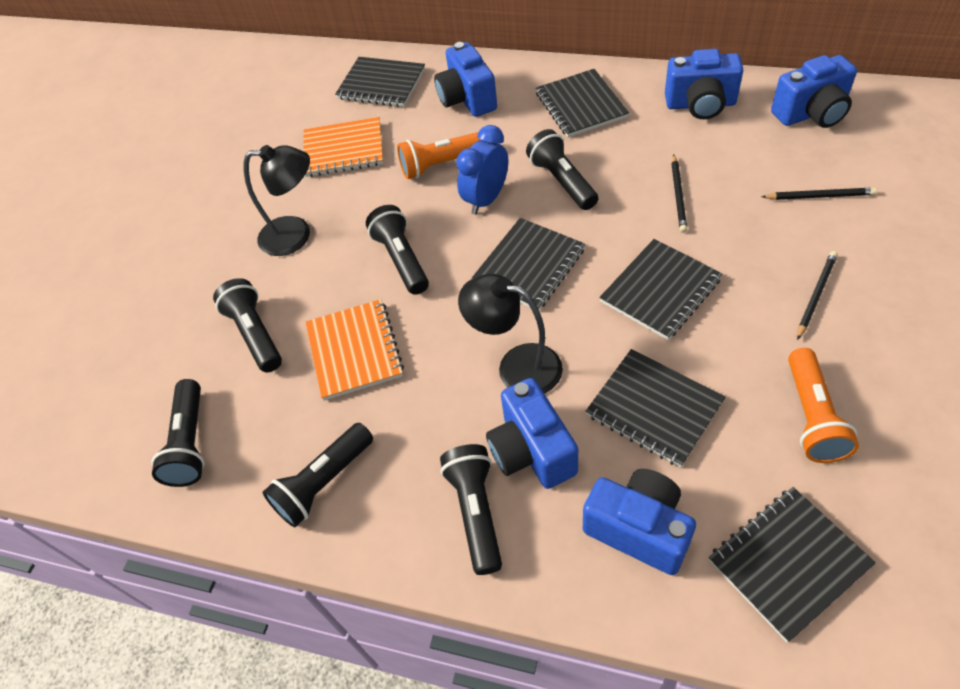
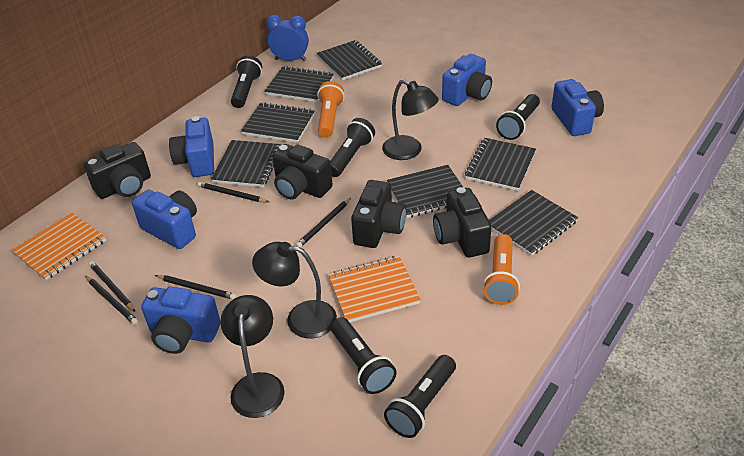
black camera: 0 -> 4
black flashlight: 6 -> 5
black lamp: 2 -> 3
black notebook: 6 -> 7
black pencil: 3 -> 5

